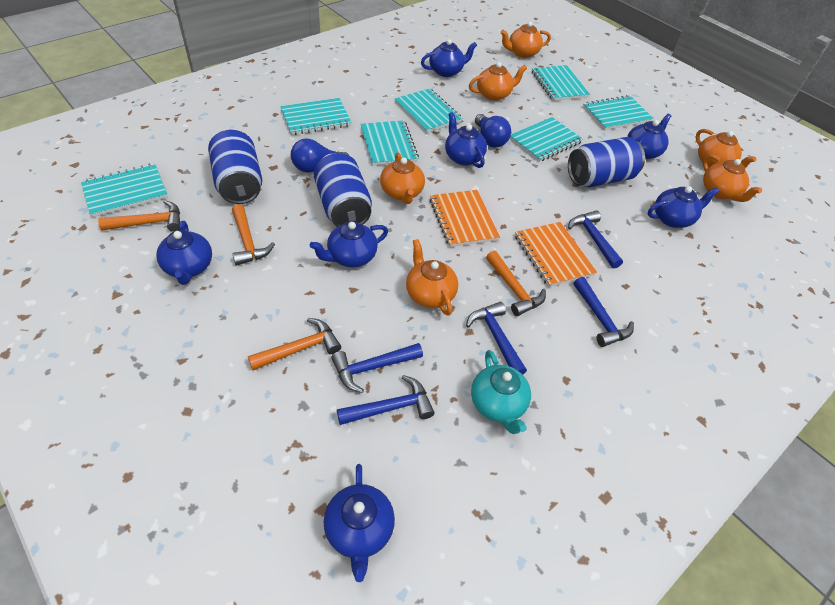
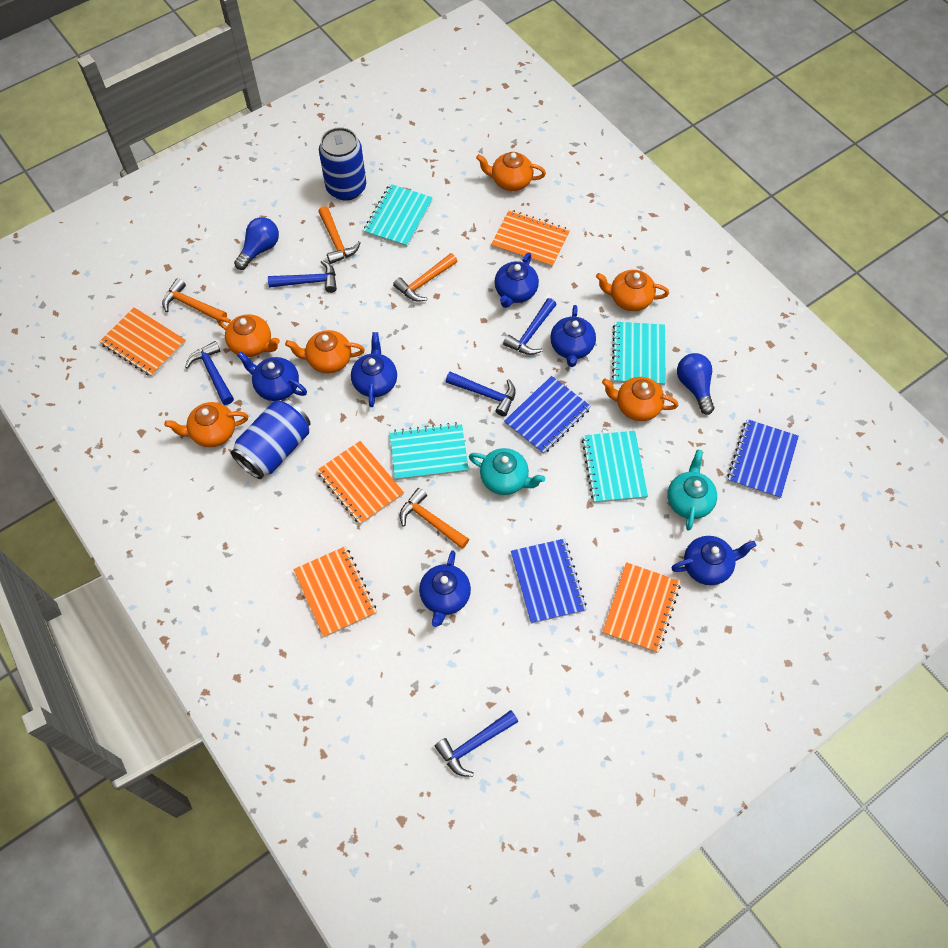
blue can: 3 -> 2
blue notebook: 0 -> 3
blue teapot: 7 -> 6
orange notebook: 2 -> 5
turquoise notebook: 7 -> 4
turquoise teapot: 1 -> 2

